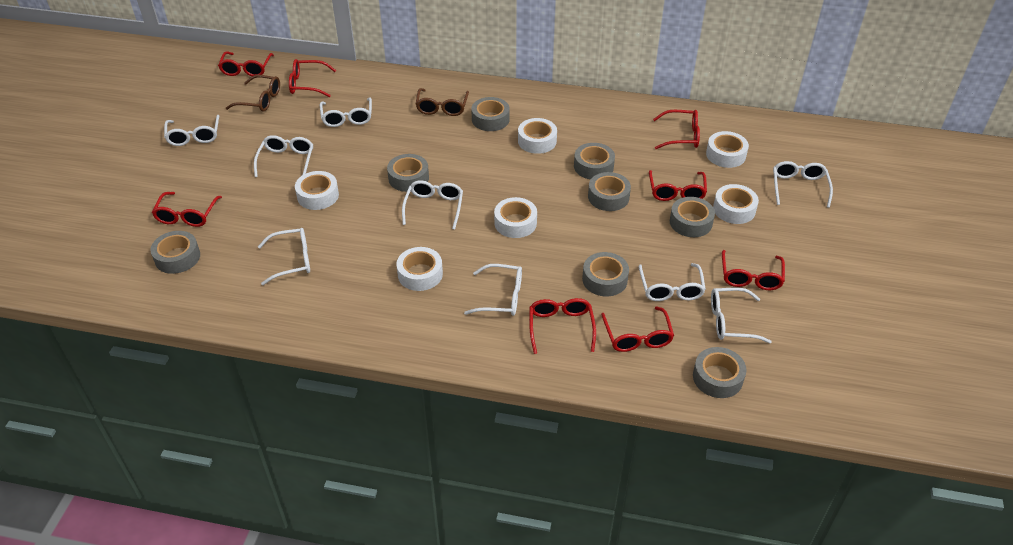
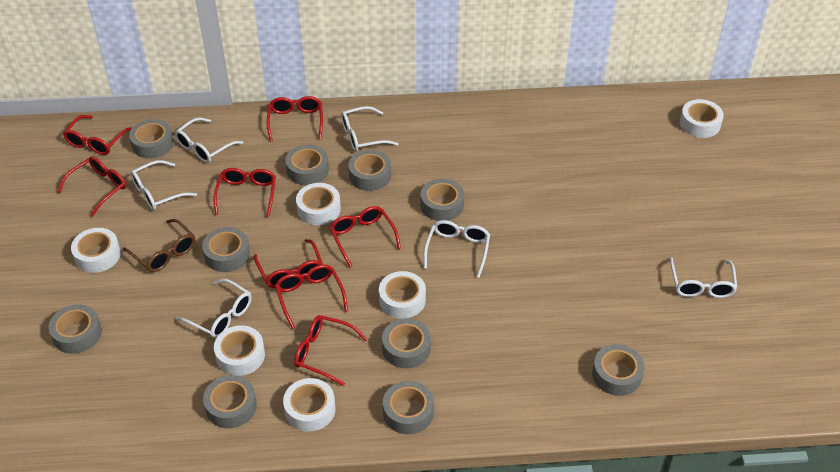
brown glasses: 2 -> 1
grey tape: 8 -> 10
white glasses: 9 -> 6

